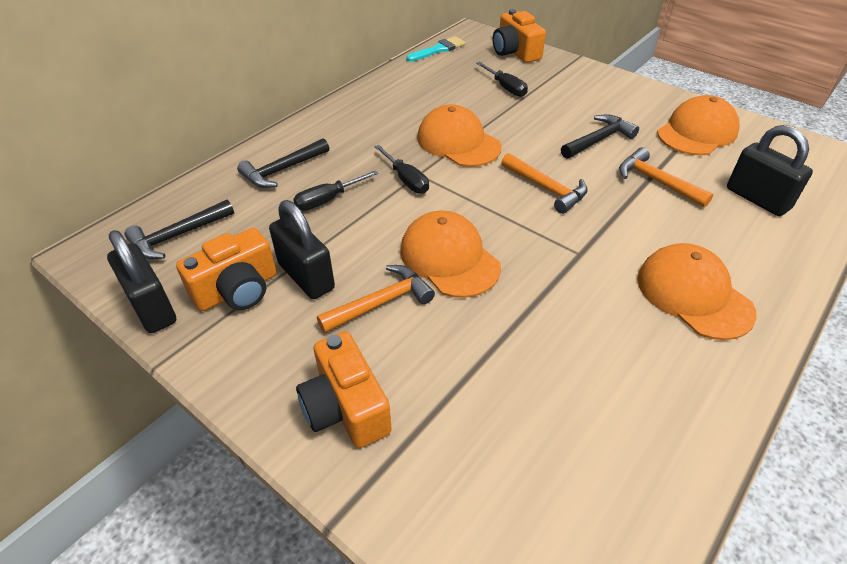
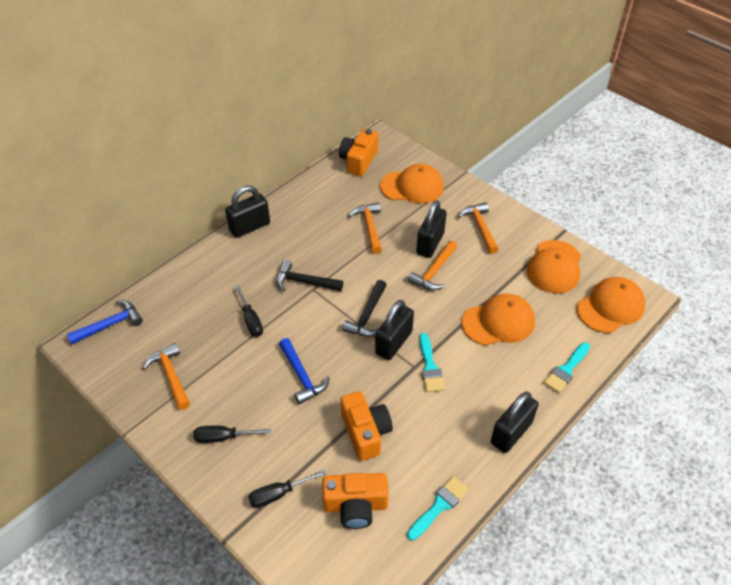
black hammer: 3 -> 2
black padlock: 3 -> 4
blue hammer: 0 -> 2
orange hammer: 3 -> 4
turquoise brush: 1 -> 3

